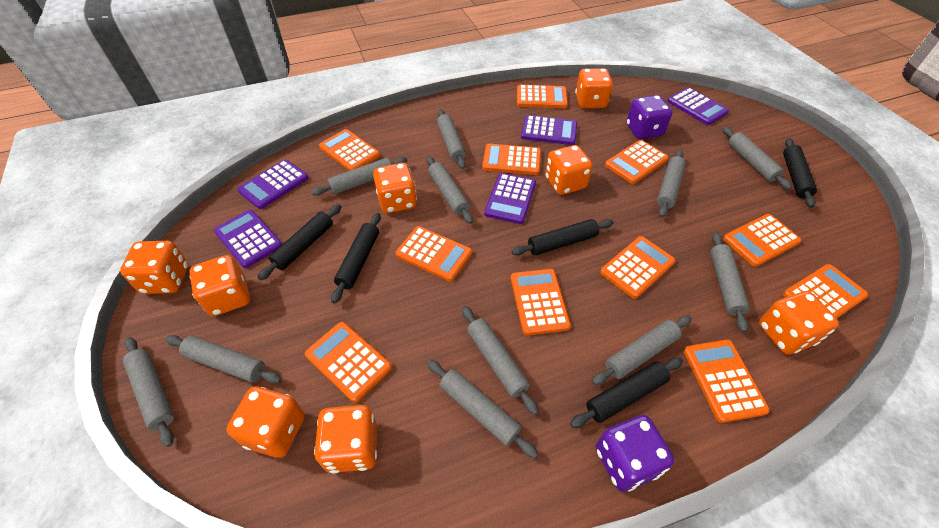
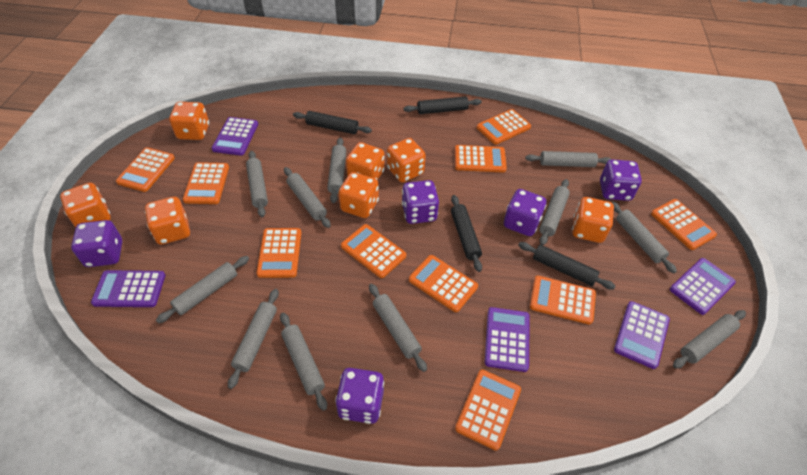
black rolling pin: 5 -> 4
orange calculator: 11 -> 10
orange dice: 8 -> 7
purple dice: 2 -> 5

